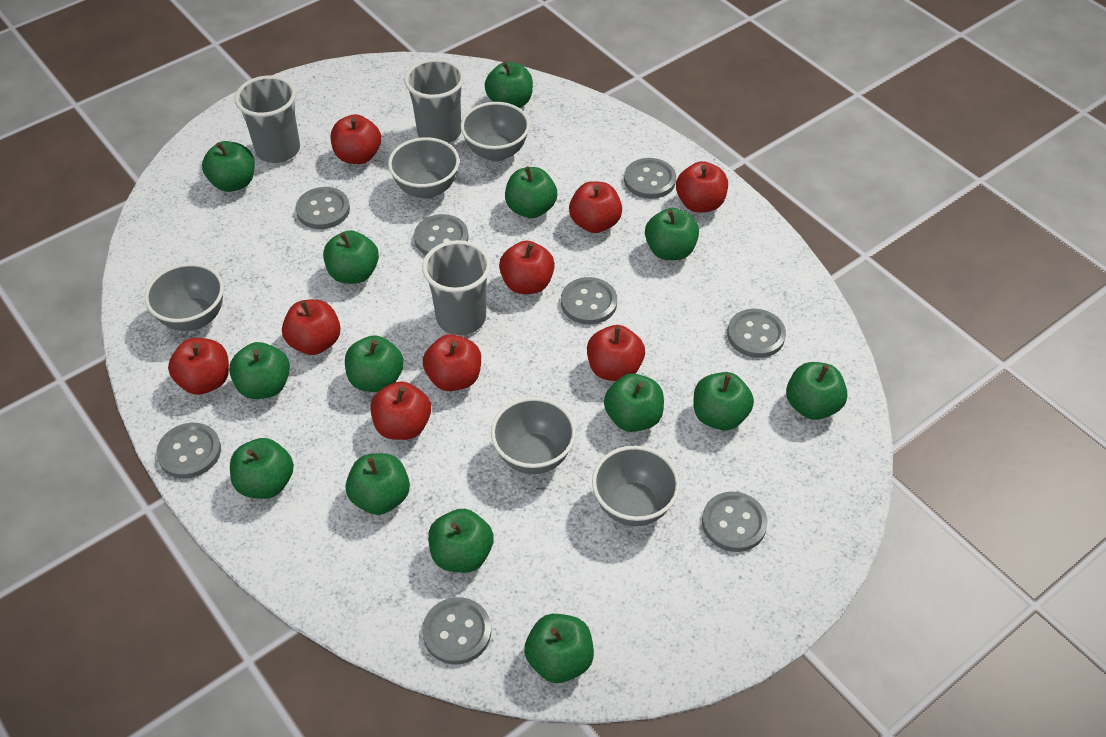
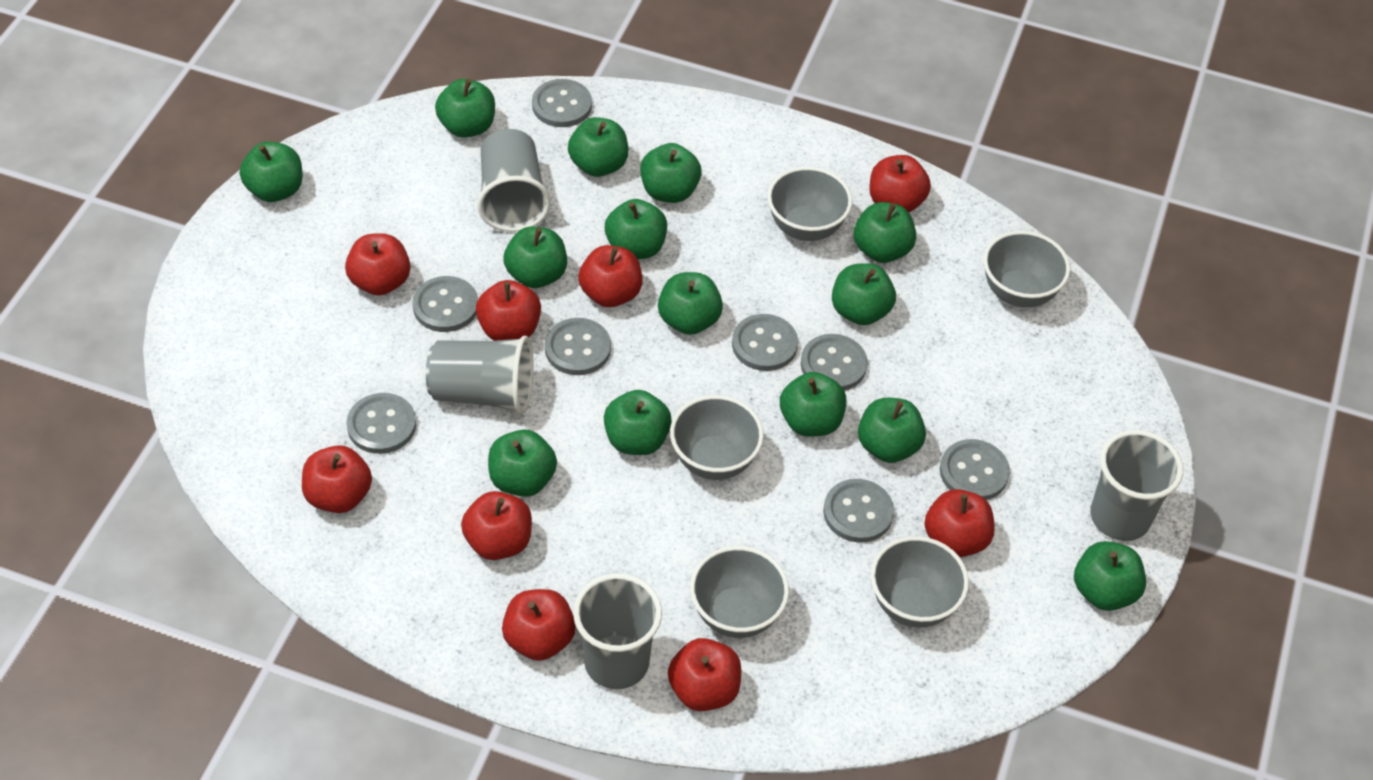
grey cup: 3 -> 4

